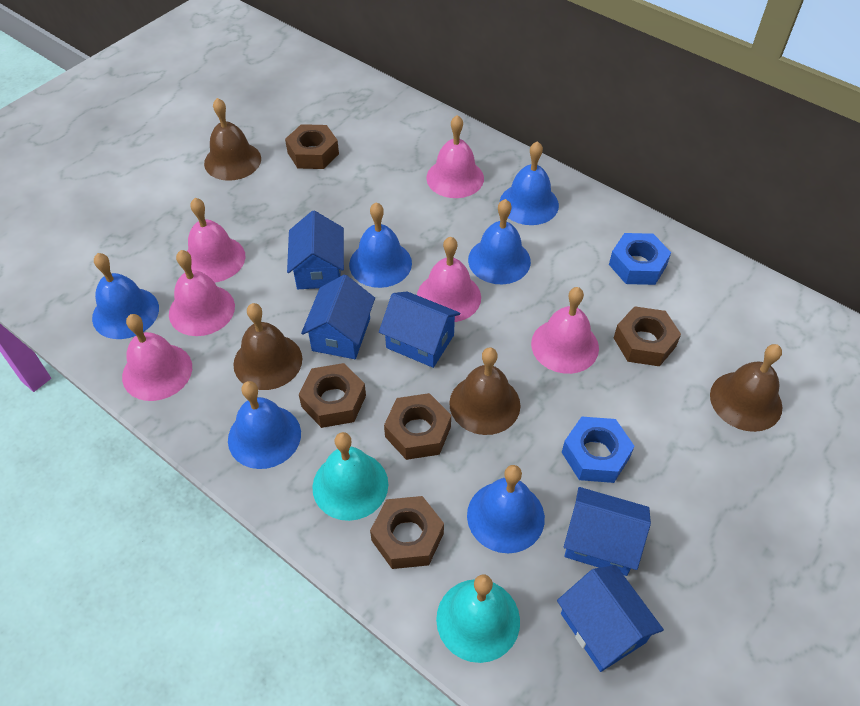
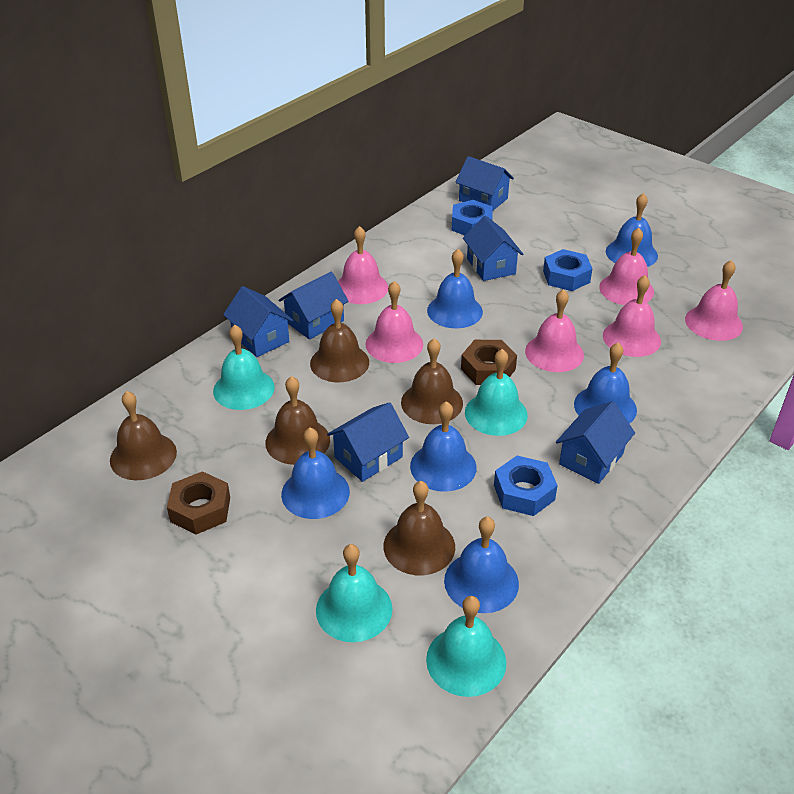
blue house: 5 -> 6
blue nut: 2 -> 3
brown bell: 4 -> 5
brown nut: 5 -> 2
turquoise bell: 2 -> 4

